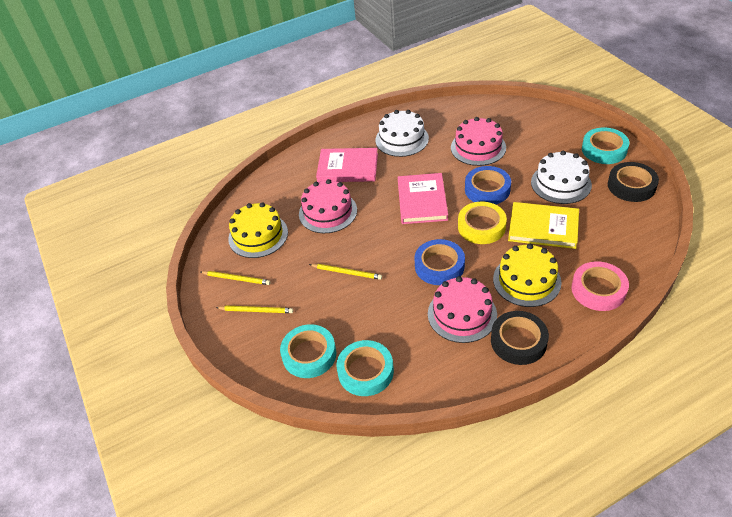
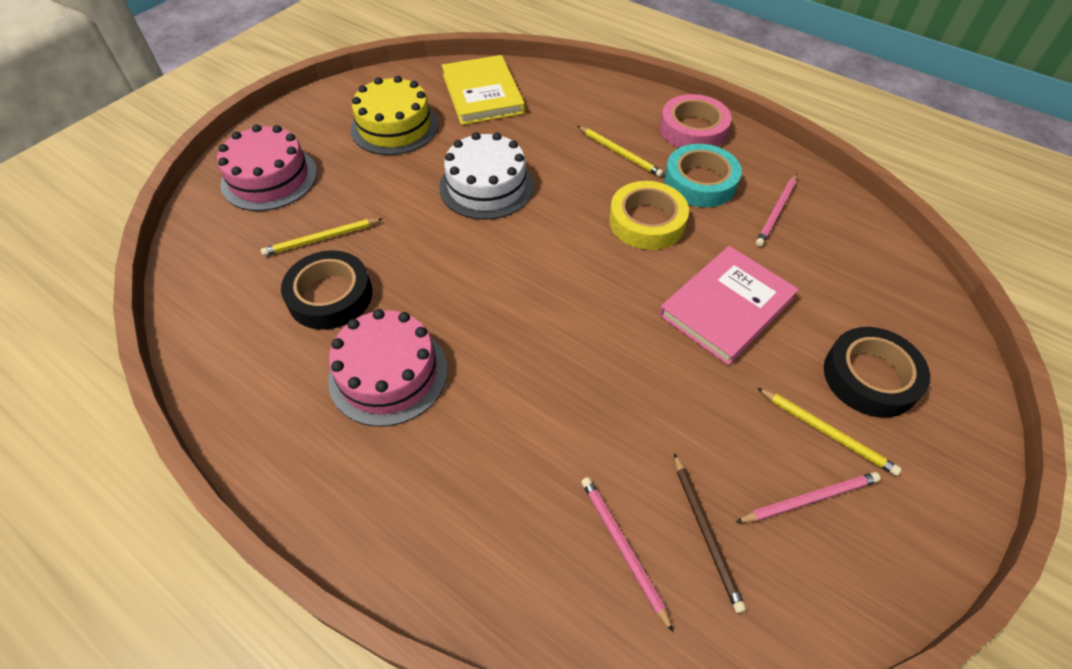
blue tape: 2 -> 0
brown pencil: 0 -> 1
pink book: 2 -> 1
pink cake: 3 -> 2
pink pencil: 0 -> 3
turquoise tape: 3 -> 1
white cake: 2 -> 1
yellow cake: 2 -> 1

